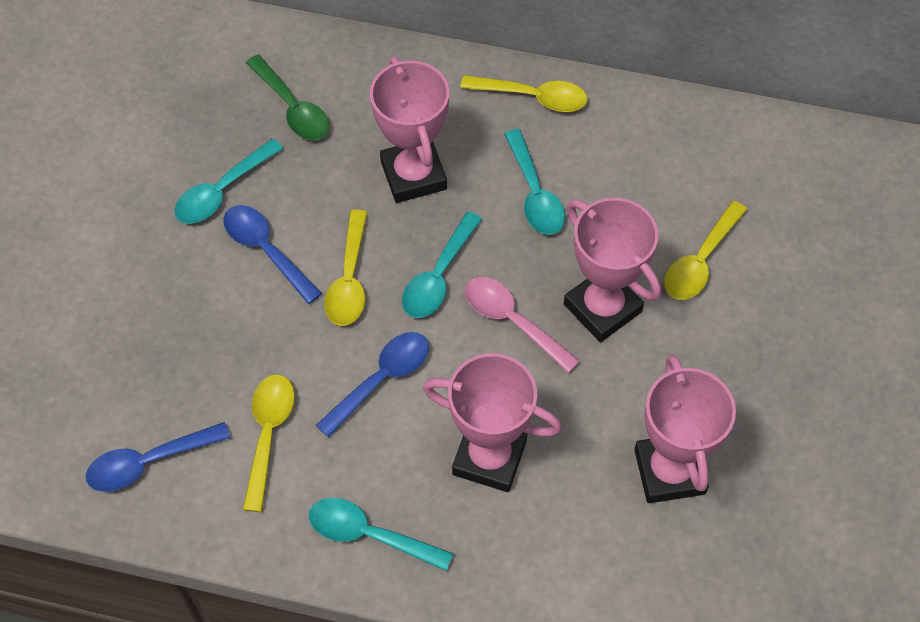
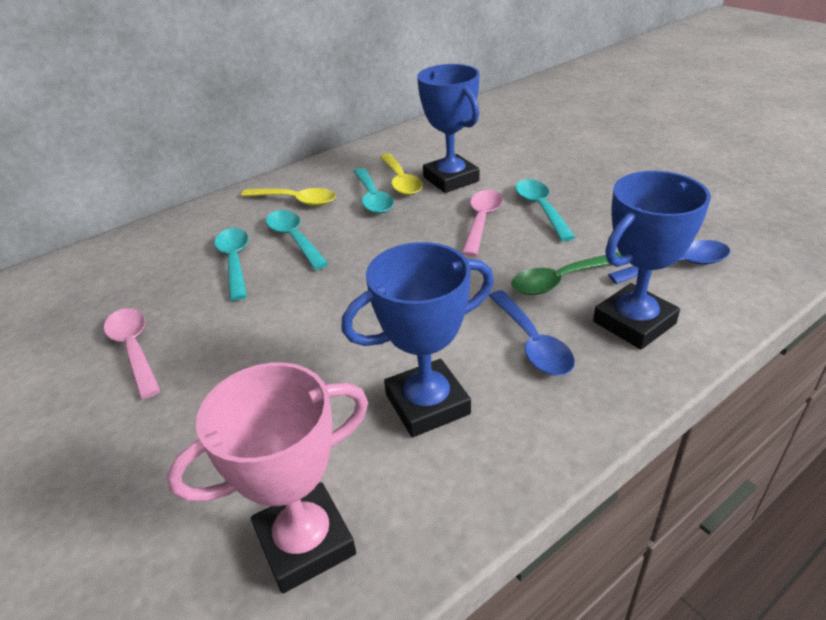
blue spoon: 3 -> 2
blue trophy: 0 -> 3
pink spoon: 1 -> 2
pink trophy: 4 -> 1
yellow spoon: 4 -> 2

